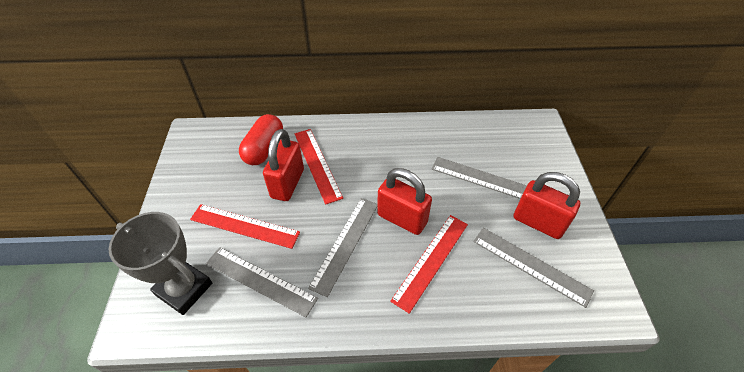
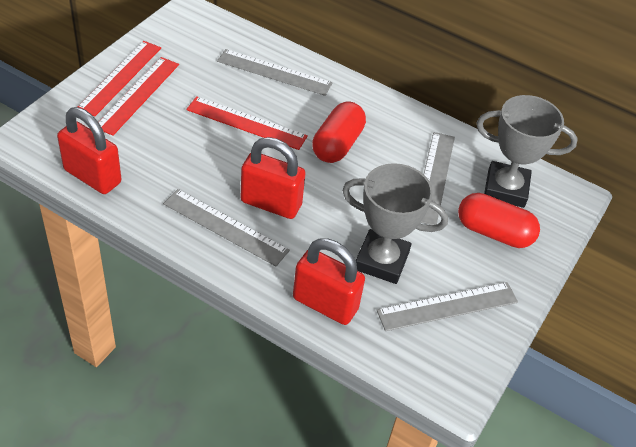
grey trophy: 1 -> 2
red capsule: 1 -> 2

